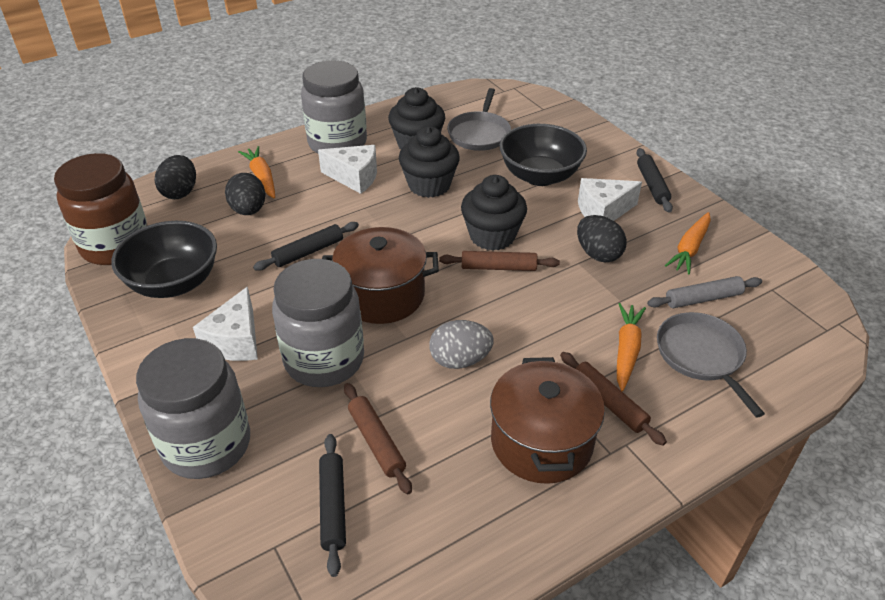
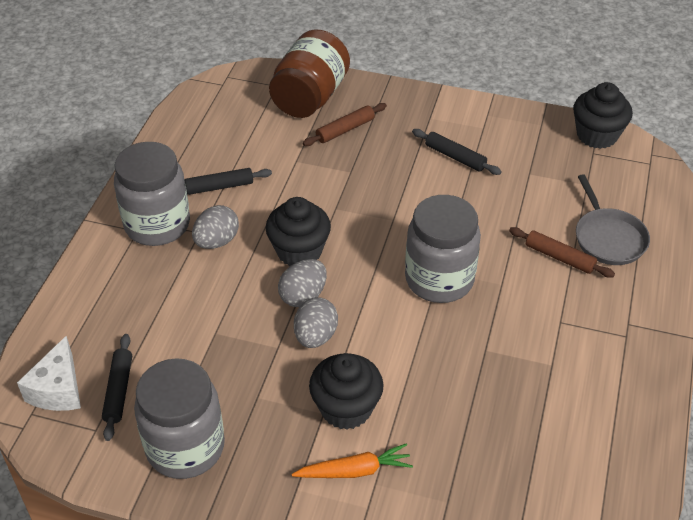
black bowl: 2 -> 0
black egg: 3 -> 0
brown pot: 2 -> 0
brown rolling pin: 3 -> 2
grey egg: 1 -> 3
grey pan: 2 -> 1
grey rolling pin: 1 -> 0
orange carrot: 3 -> 1
white cheese: 3 -> 1

